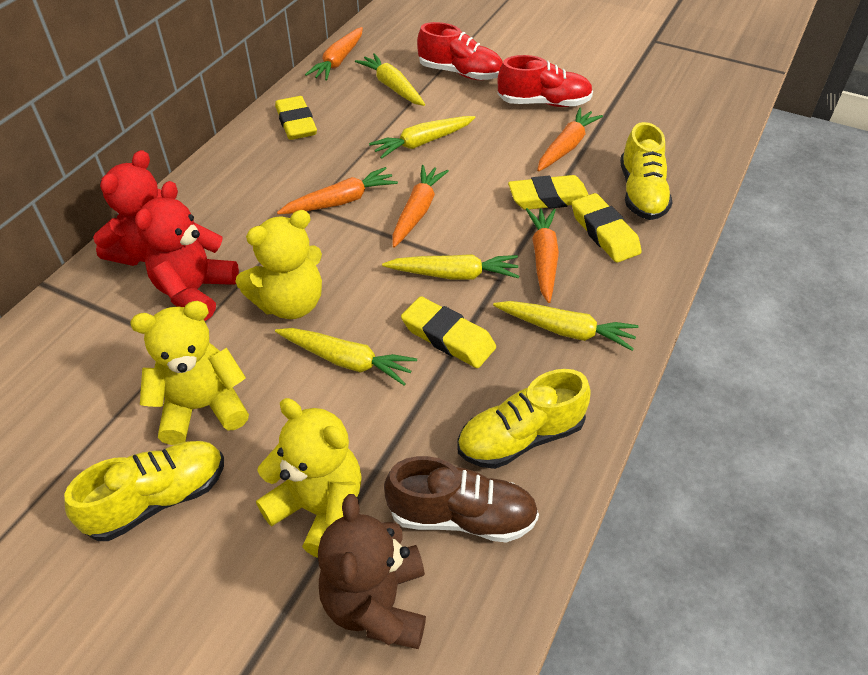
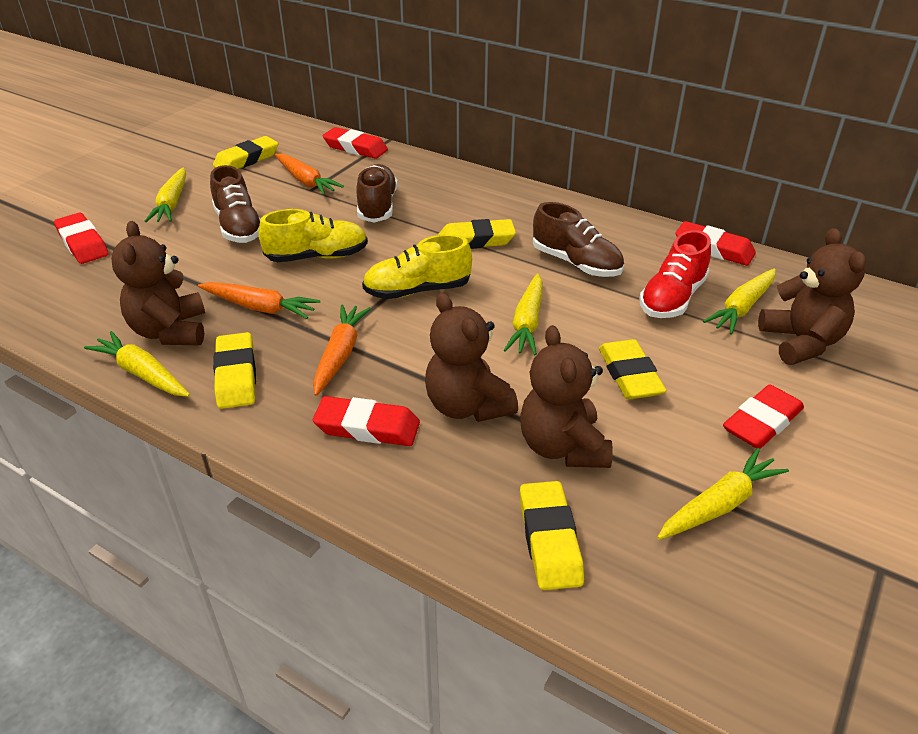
brown shoe: 1 -> 3
brown teddy bear: 1 -> 4
orange carrot: 5 -> 3
red eraser: 0 -> 5
red shoe: 2 -> 1
red teddy bear: 2 -> 0
yellow eraser: 4 -> 5
yellow shoe: 3 -> 2
yellow teddy bear: 3 -> 0

